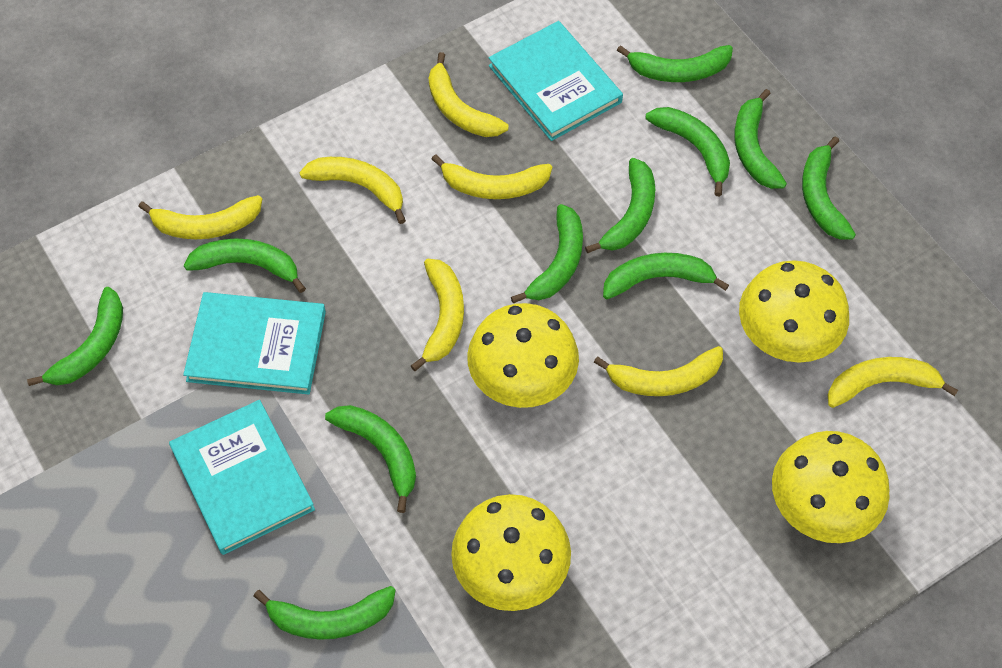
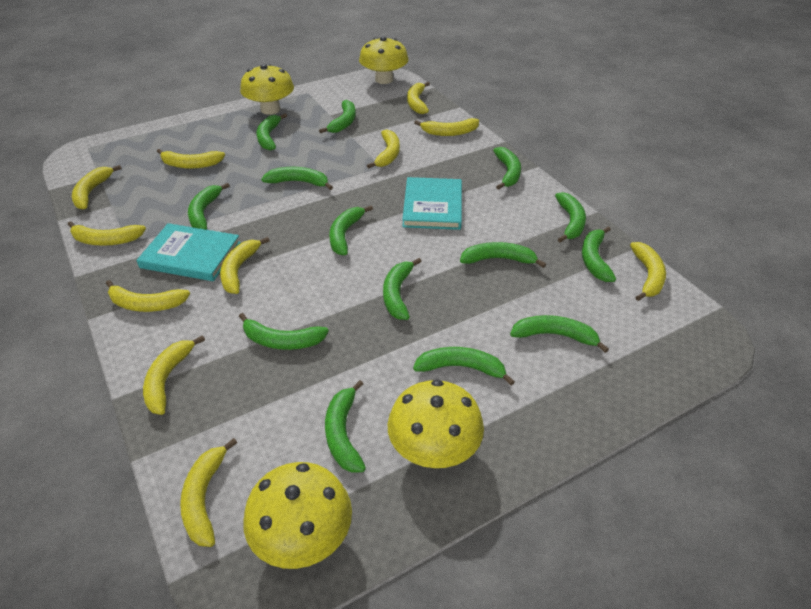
green banana: 11 -> 14
turquoise book: 3 -> 2
yellow banana: 7 -> 11

